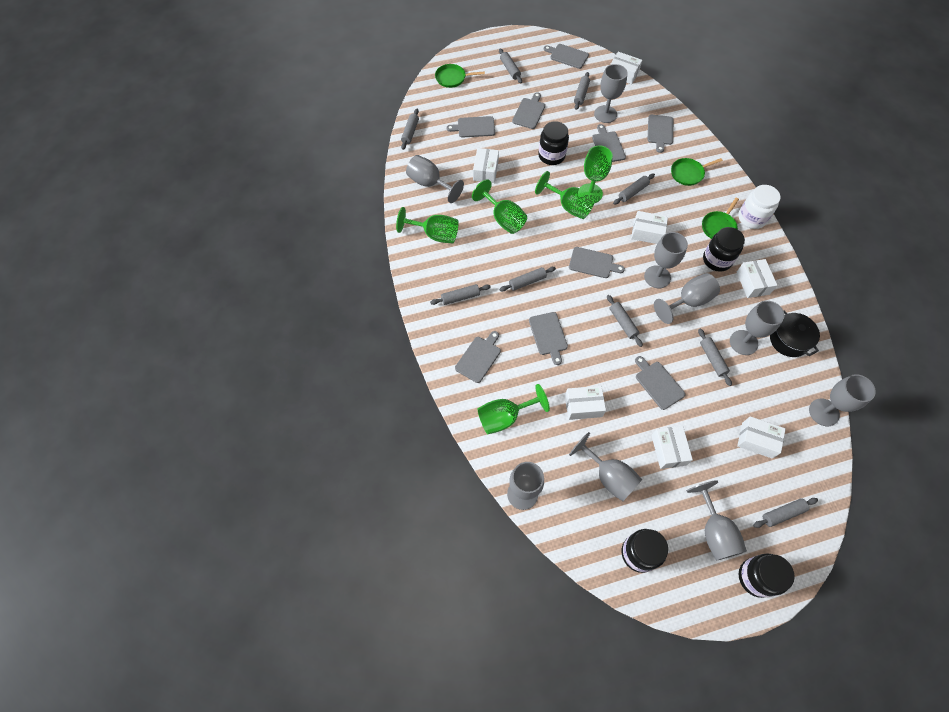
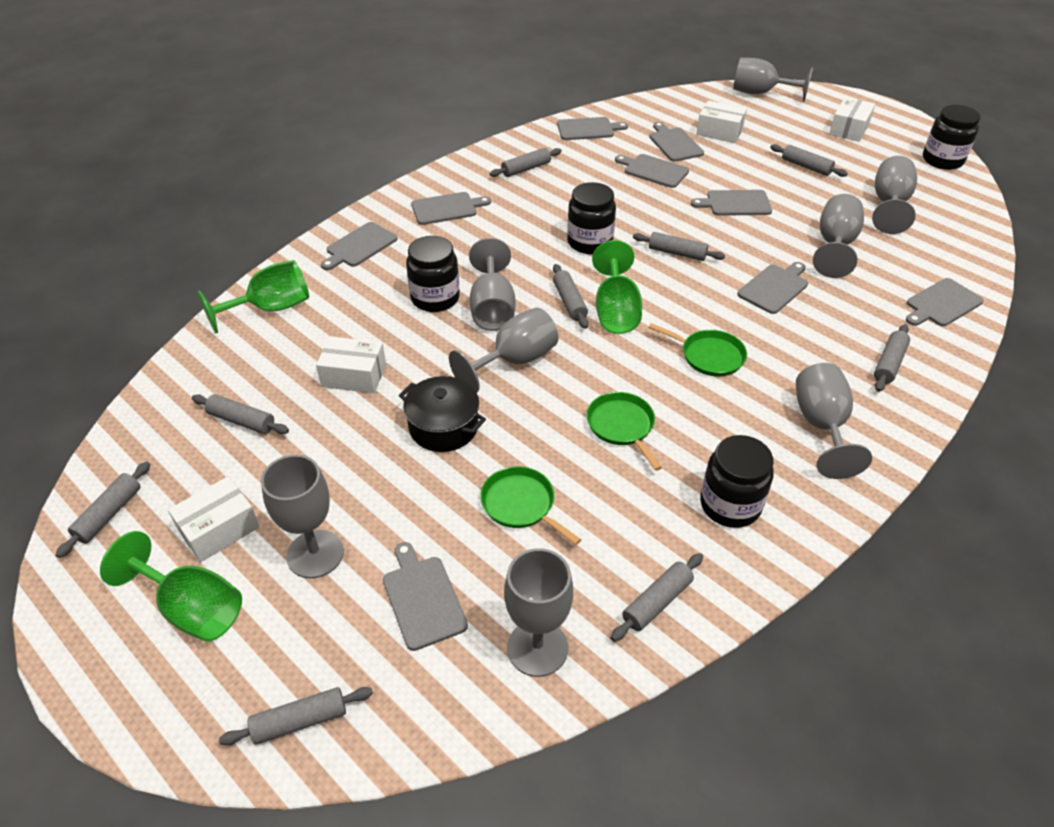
green goblet: 5 -> 3
grey goblet: 9 -> 8
white box: 7 -> 4
white jar: 1 -> 0

